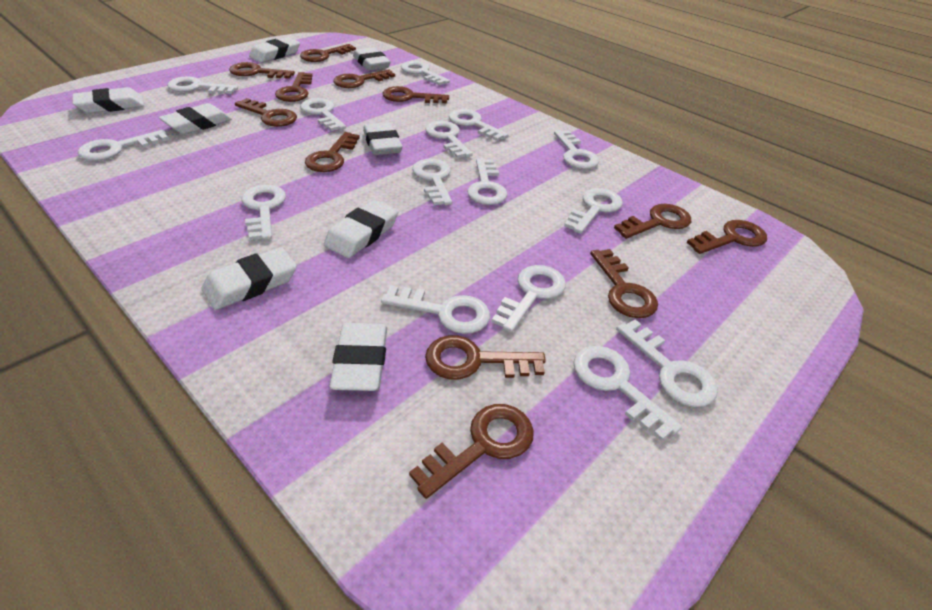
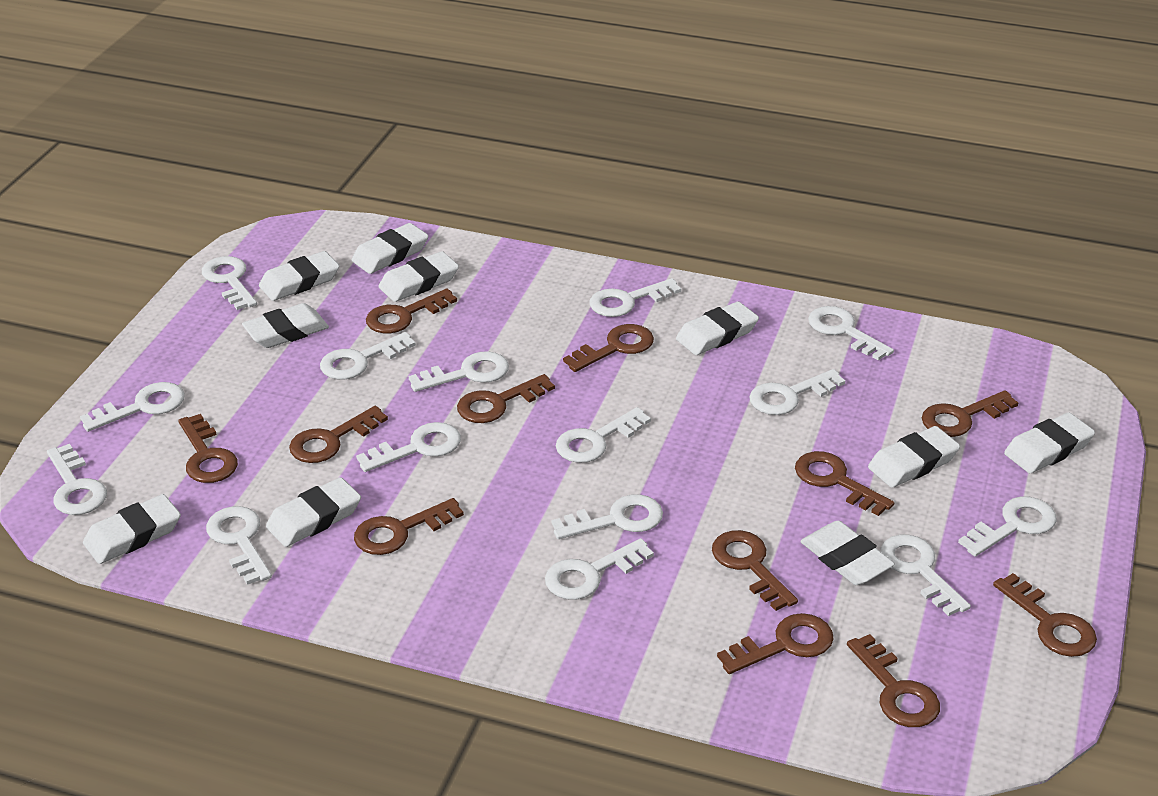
white eraser: 8 -> 10

